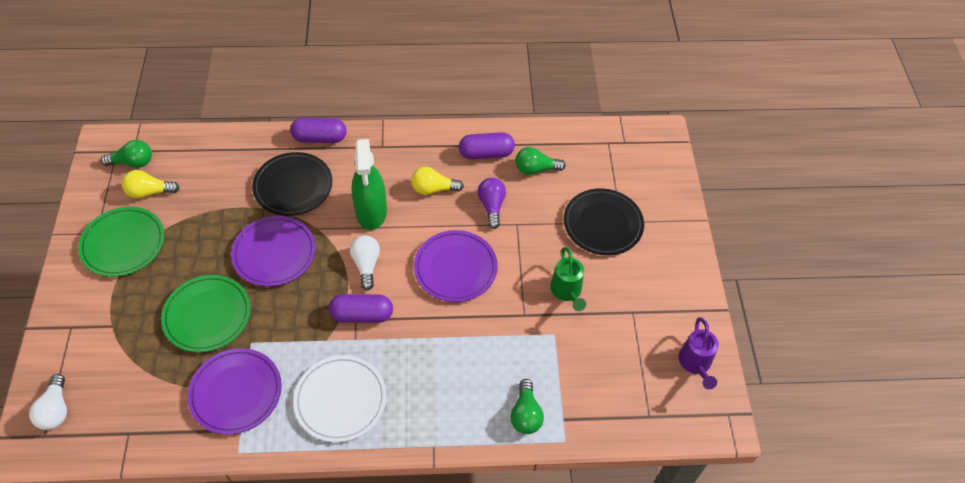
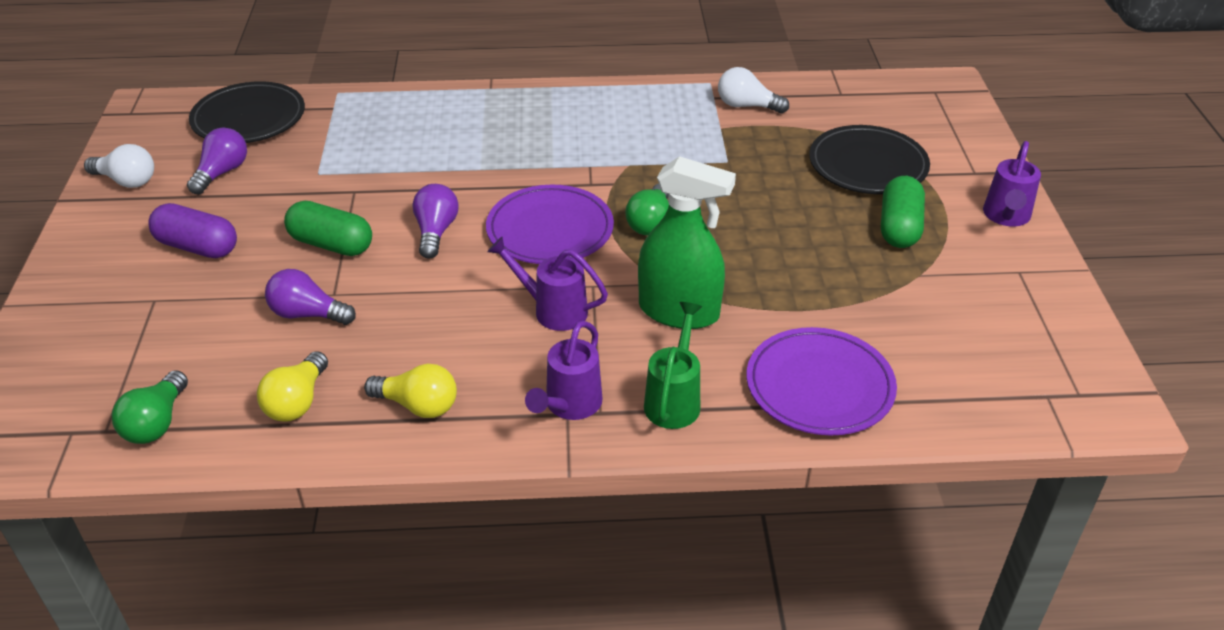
green capsule: 0 -> 2
green light bulb: 3 -> 2
green plate: 2 -> 0
purple capsule: 3 -> 1
purple light bulb: 1 -> 3
purple plate: 3 -> 2
purple watering can: 1 -> 3
white plate: 1 -> 0

